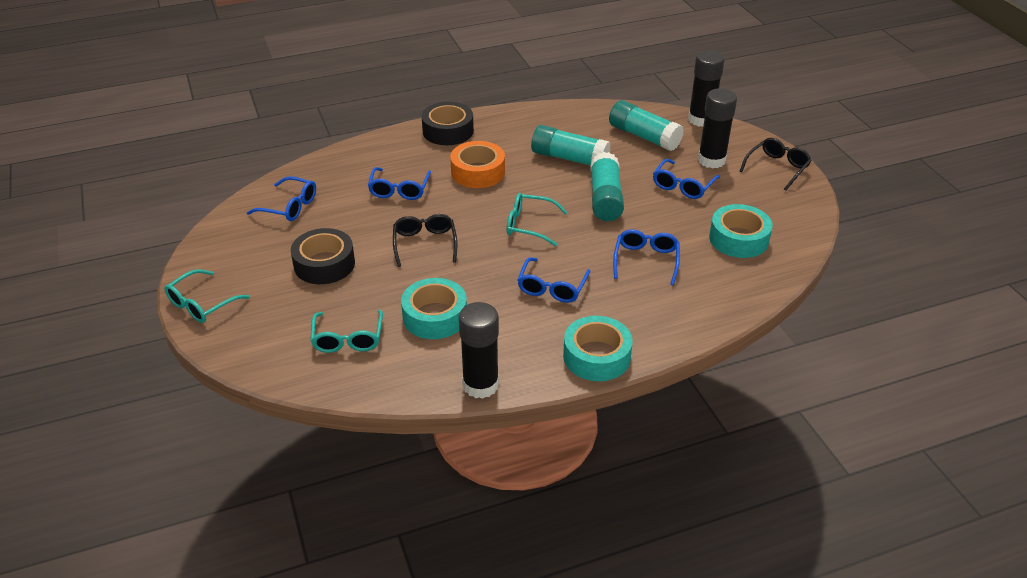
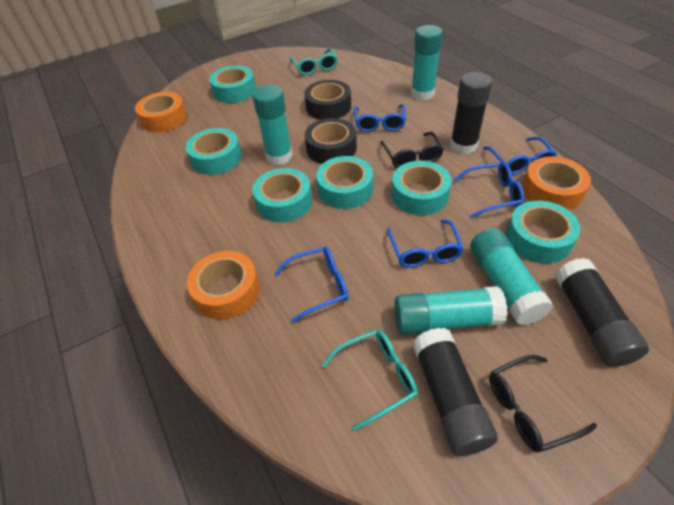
orange tape: 1 -> 3
turquoise glasses: 3 -> 2
turquoise glue stick: 3 -> 4
turquoise tape: 3 -> 6

